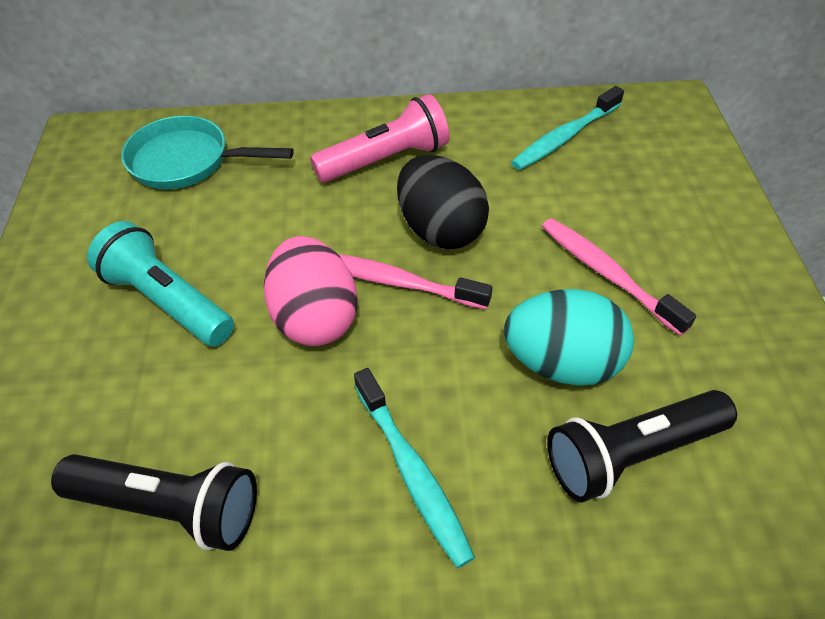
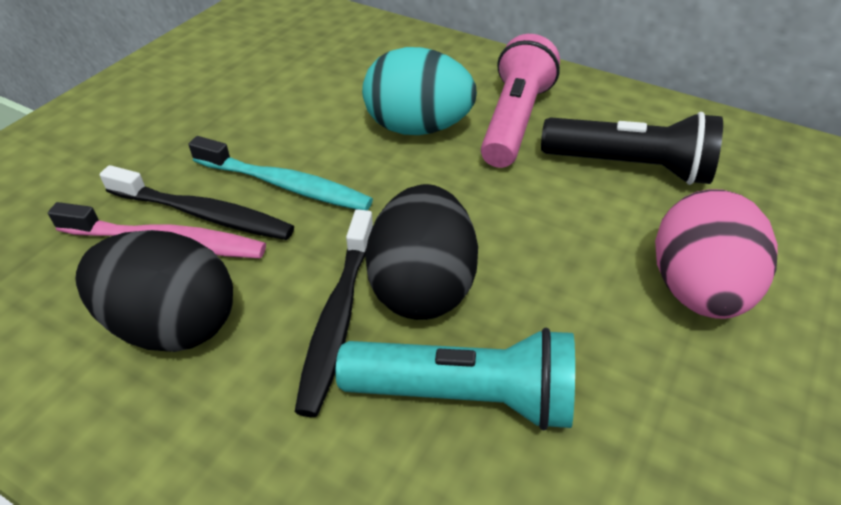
black egg: 1 -> 2
black flashlight: 2 -> 1
black toothbrush: 0 -> 2
pink toothbrush: 2 -> 1
turquoise pan: 1 -> 0
turquoise toothbrush: 2 -> 1

